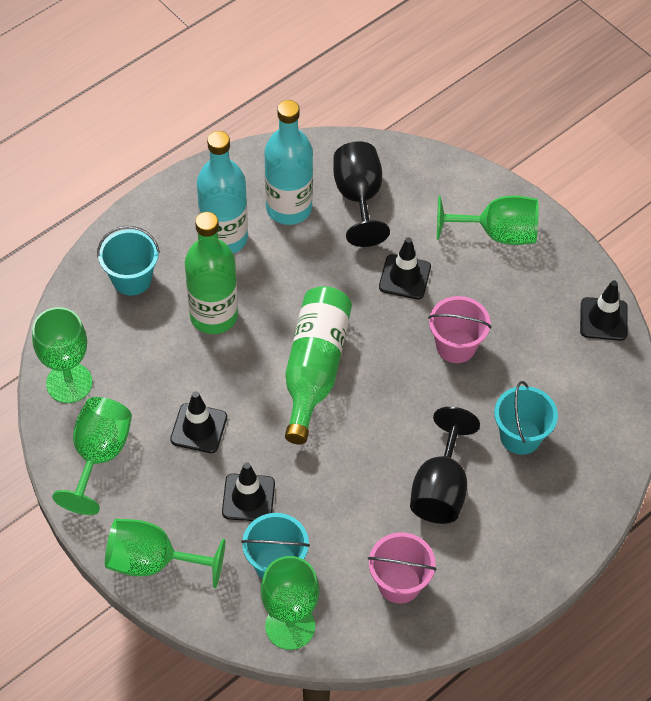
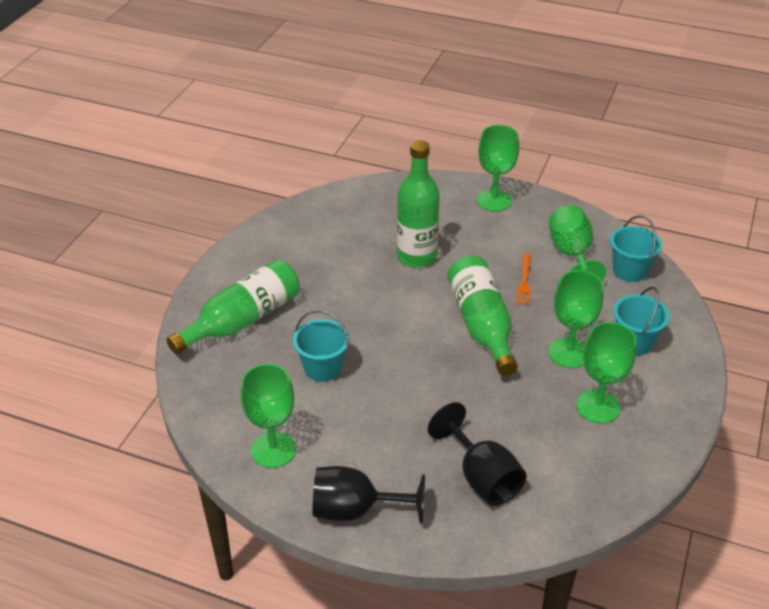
black traffic cone: 4 -> 0
green bottle: 2 -> 3
orange fork: 0 -> 1
pink bucket: 2 -> 0
turquoise bottle: 2 -> 0

